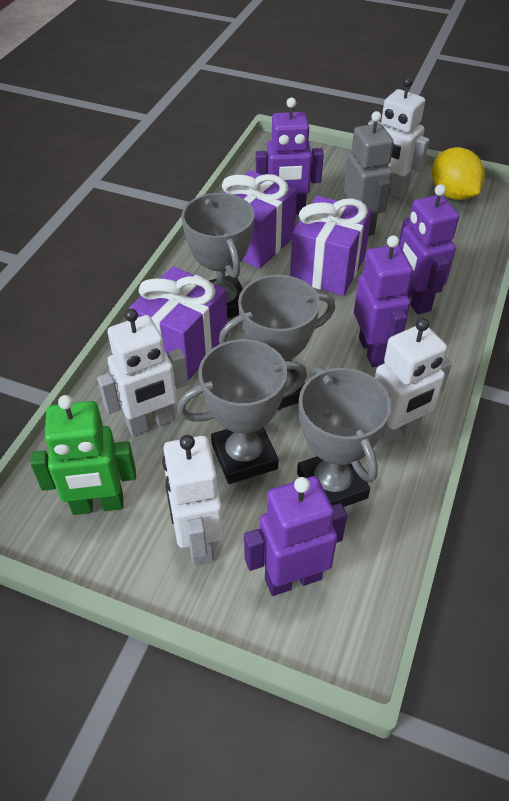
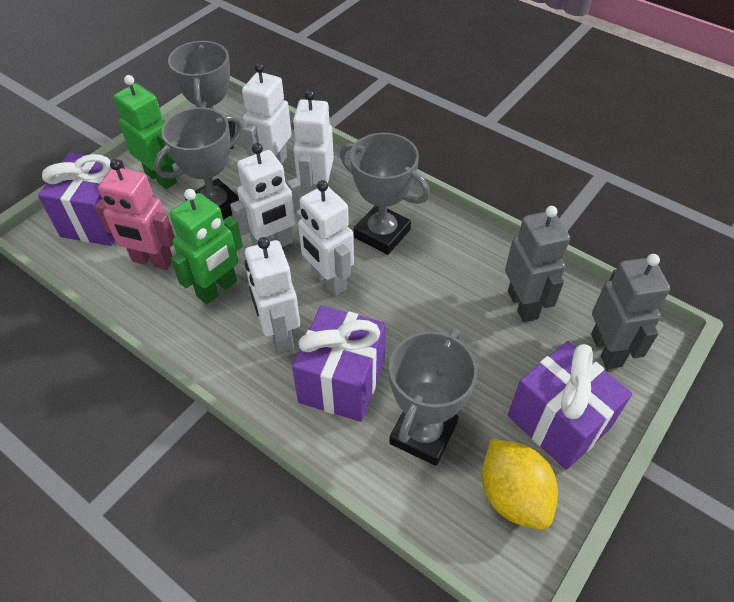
green robot: 1 -> 2
grey robot: 1 -> 2
pink robot: 0 -> 1
purple robot: 4 -> 0
white robot: 4 -> 5

